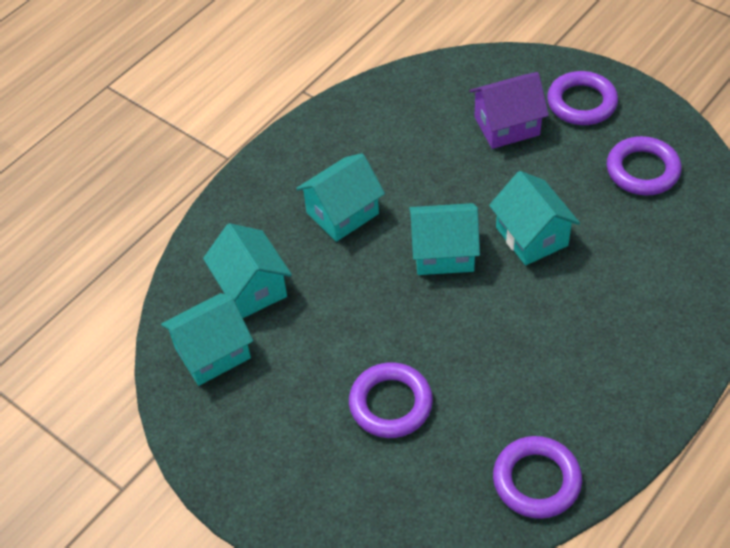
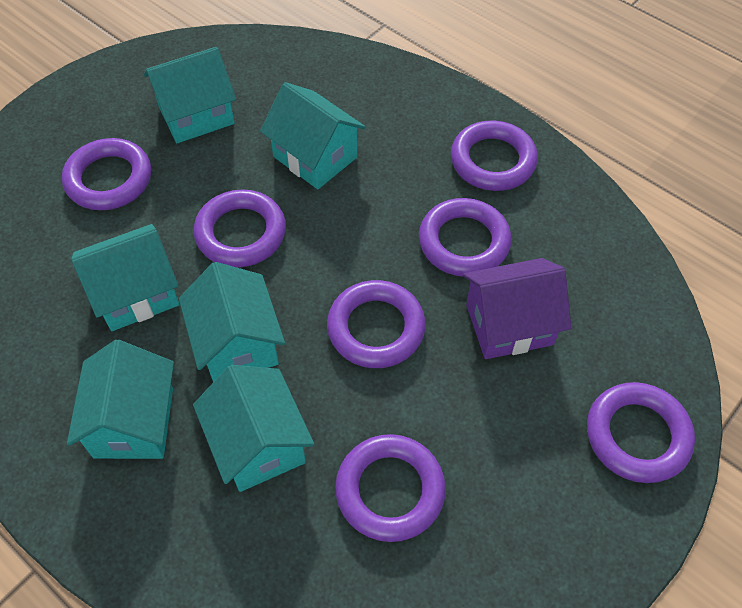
purple ring: 4 -> 7
turquoise house: 5 -> 6

